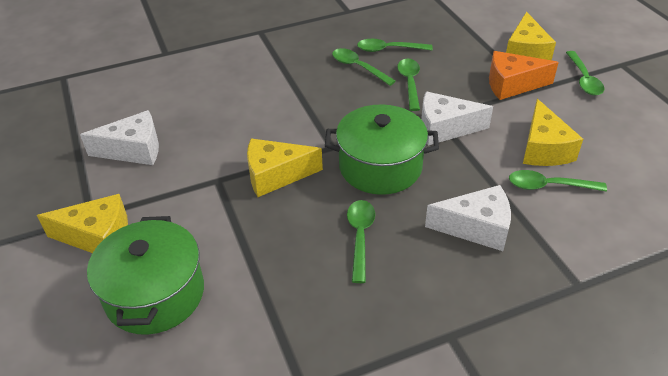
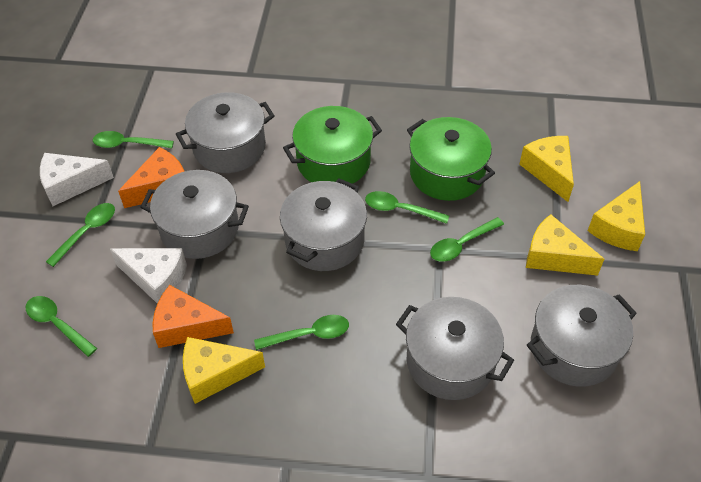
grey pot: 0 -> 5
orange cheese: 1 -> 2
white cheese: 3 -> 2

